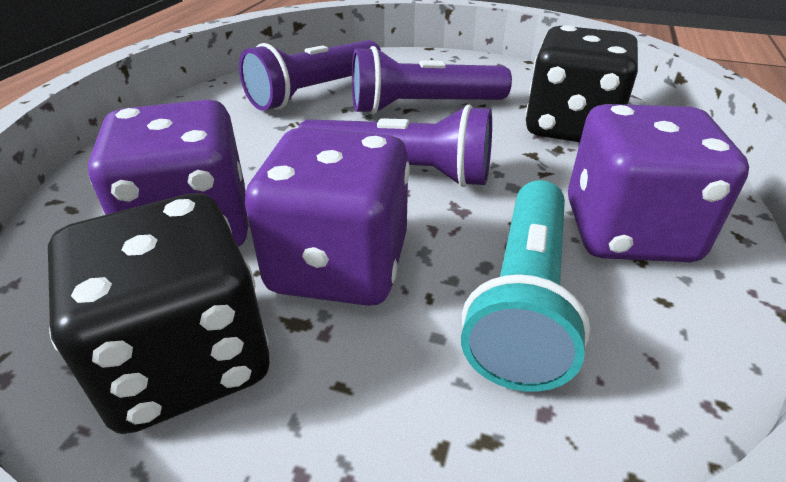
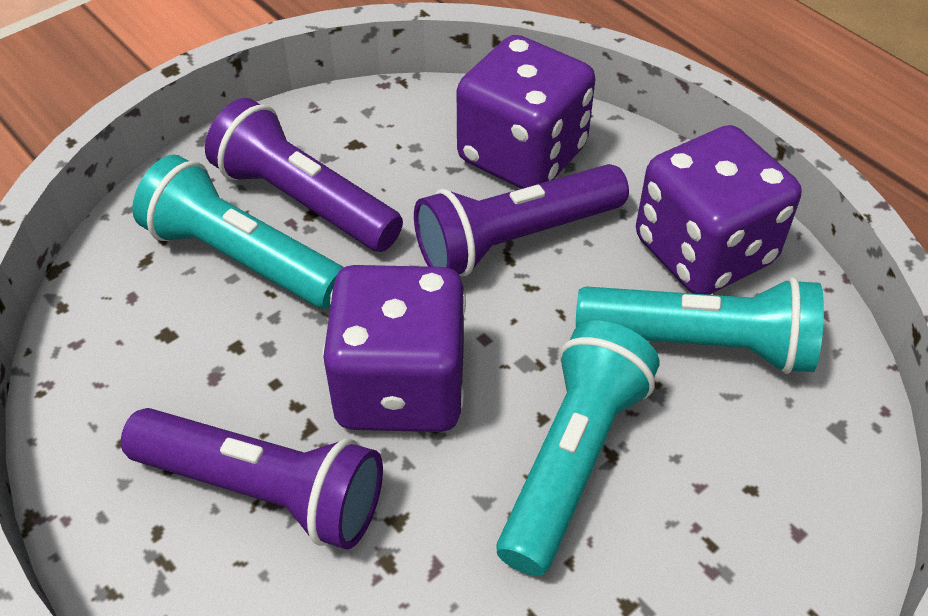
black dice: 2 -> 0
turquoise flashlight: 1 -> 3

